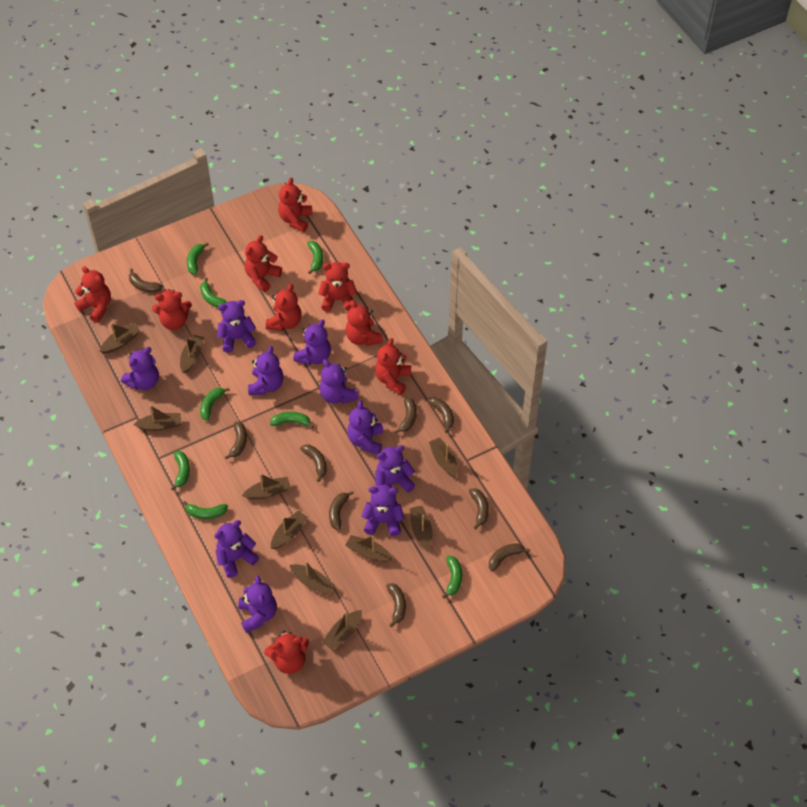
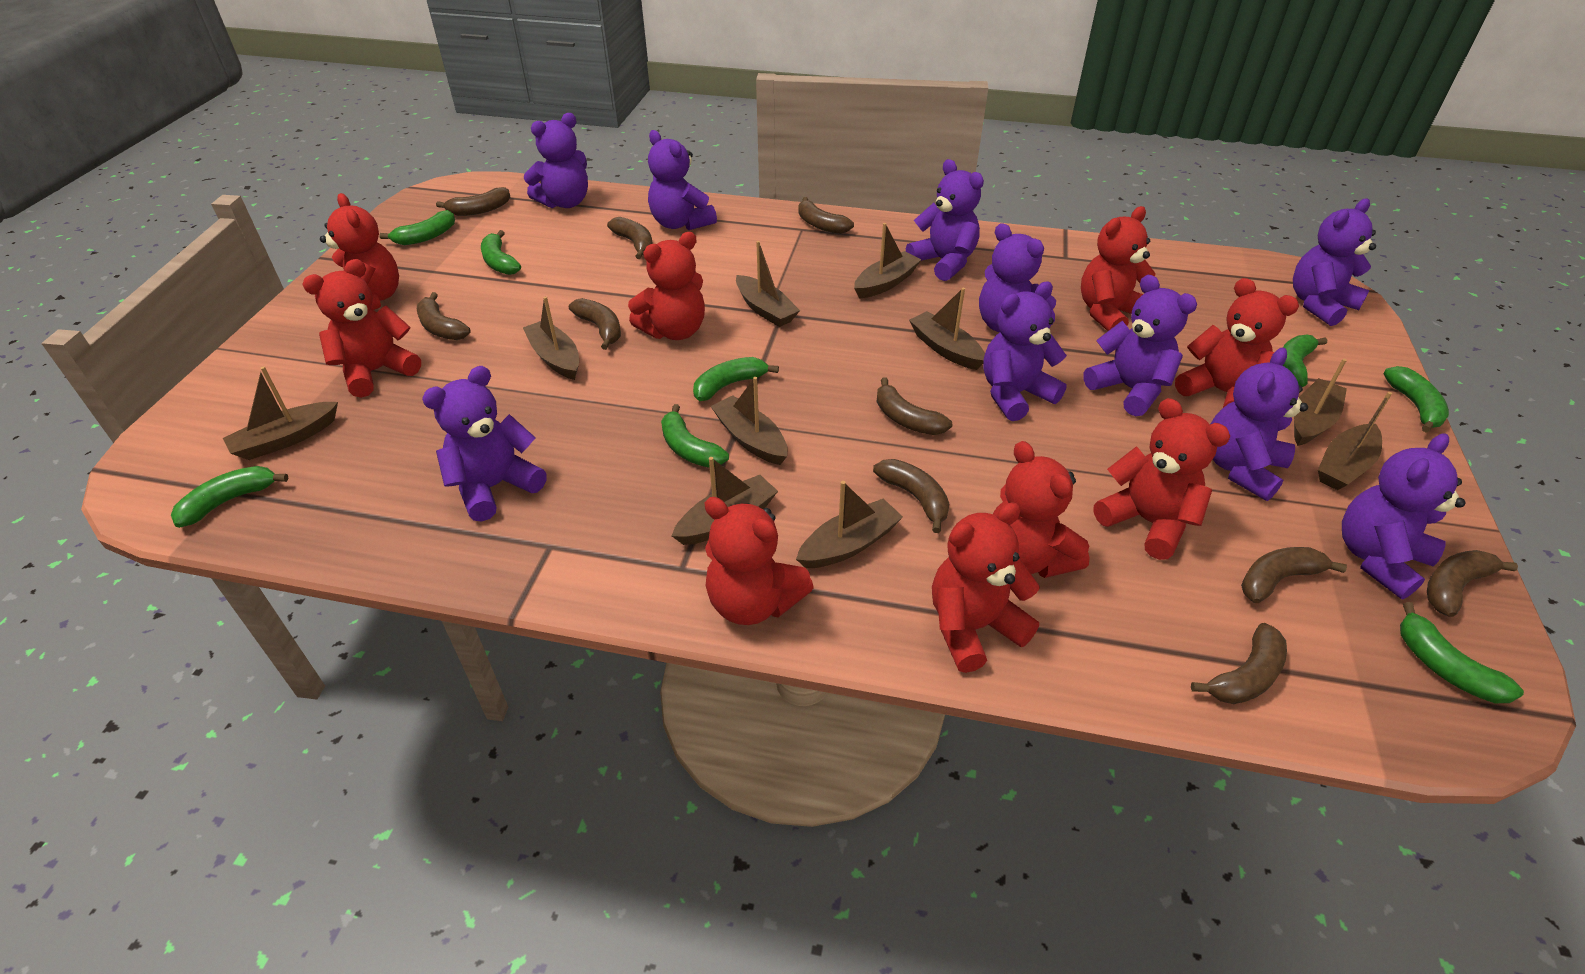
brown banana: 9 -> 10

